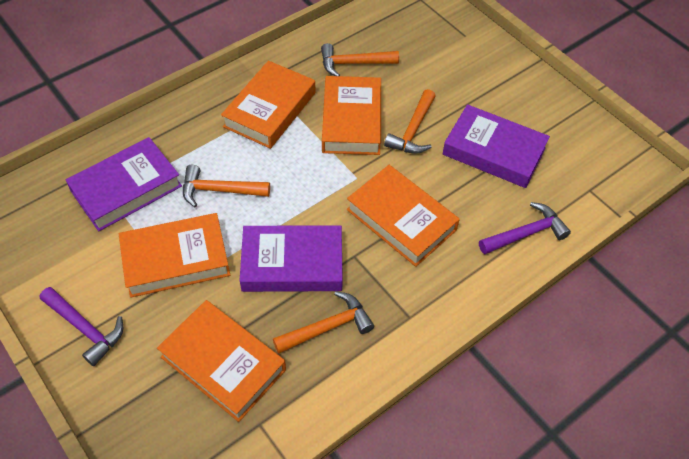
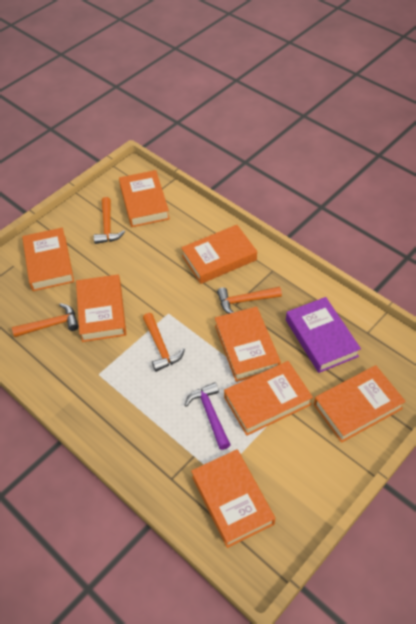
orange book: 5 -> 8
purple book: 3 -> 1
purple hammer: 2 -> 1

